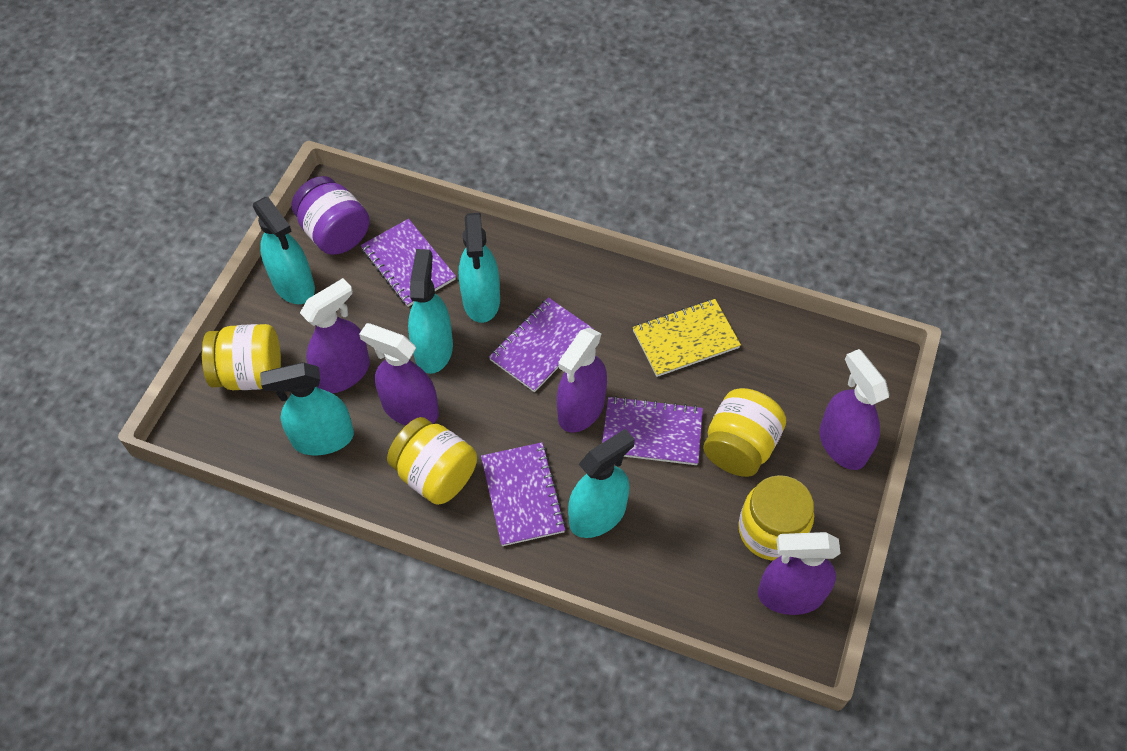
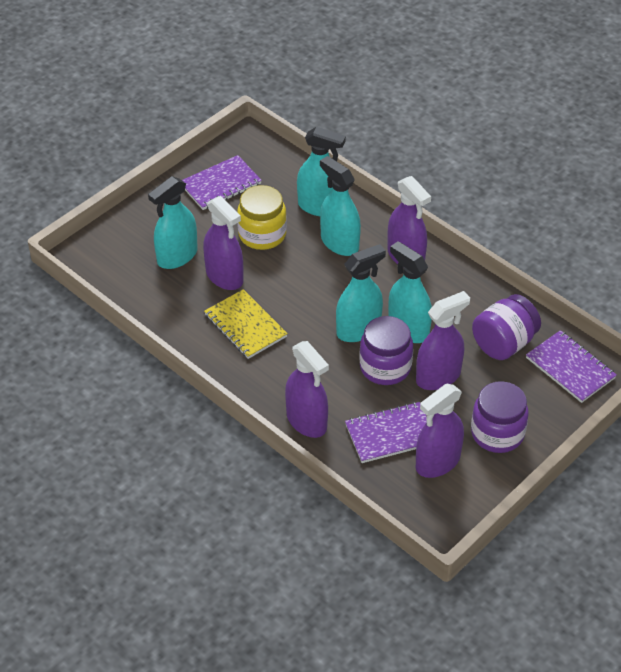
purple jar: 1 -> 3
purple notebook: 4 -> 3
yellow jar: 4 -> 1

